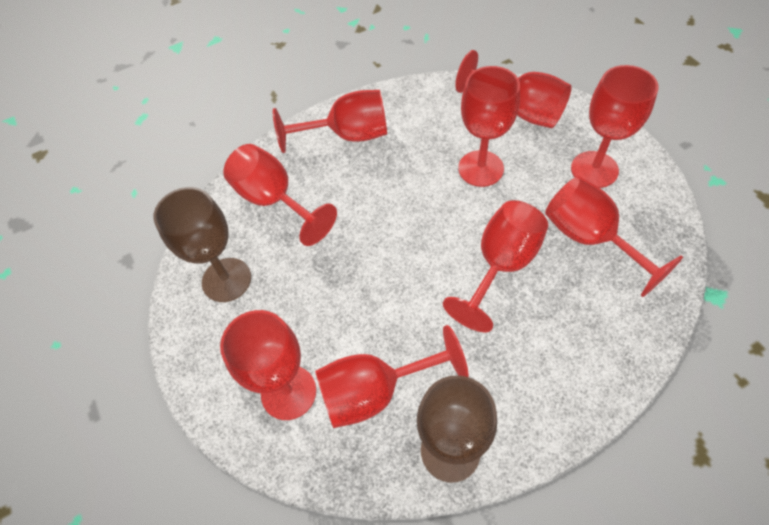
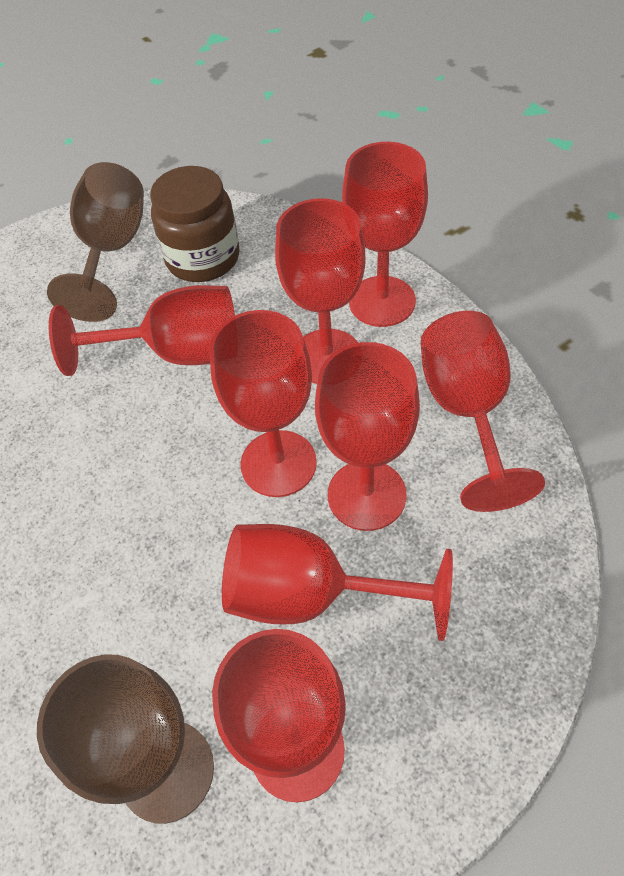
brown jar: 0 -> 1
red goblet: 9 -> 8

